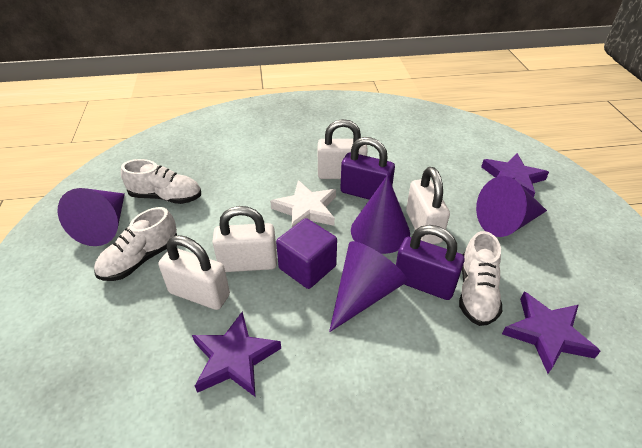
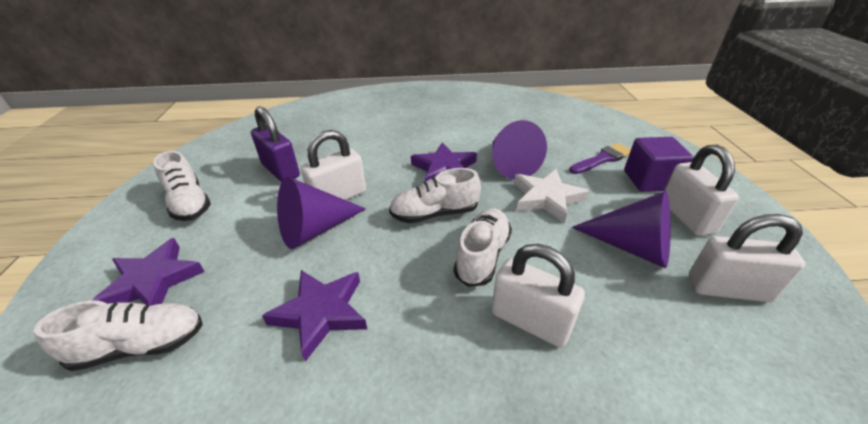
purple brush: 0 -> 1
purple cone: 4 -> 3
purple padlock: 2 -> 1
white shoe: 3 -> 4

